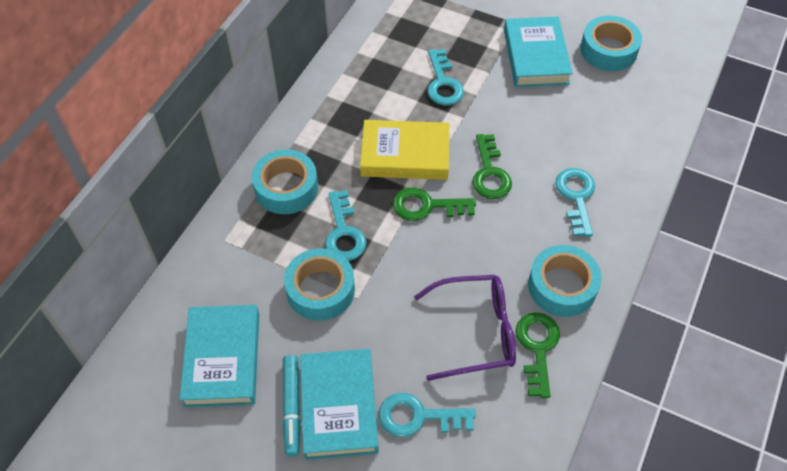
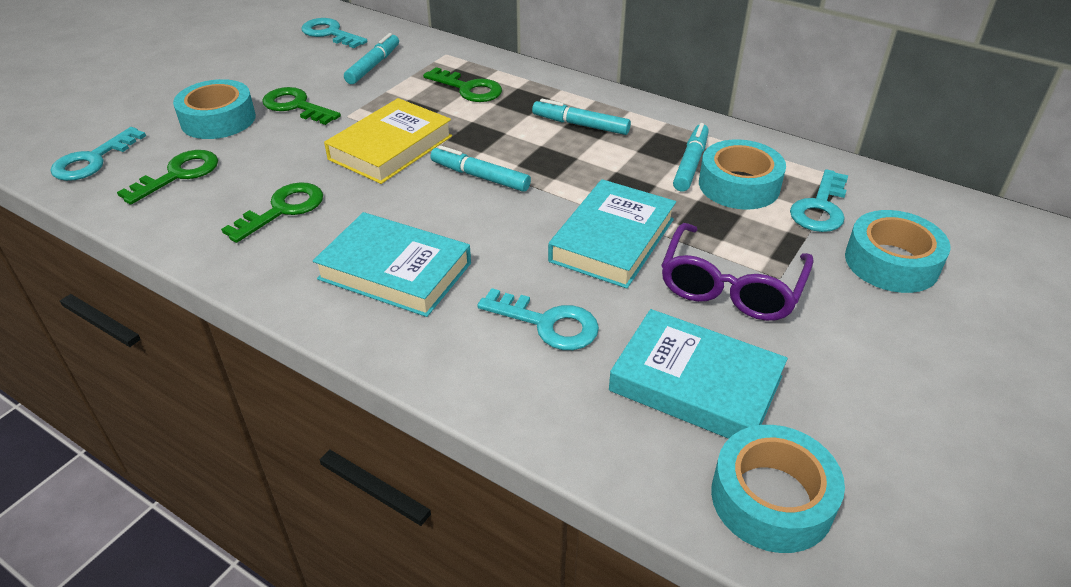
green key: 3 -> 4
turquoise marker: 1 -> 4

